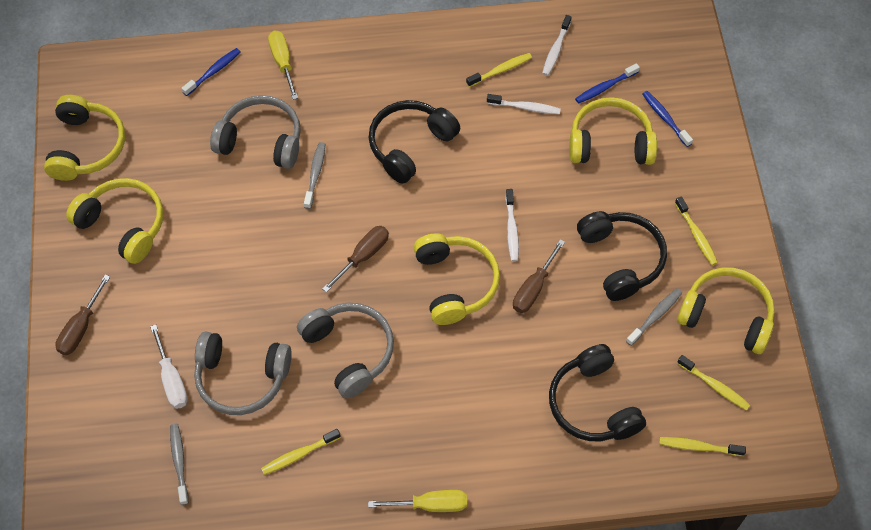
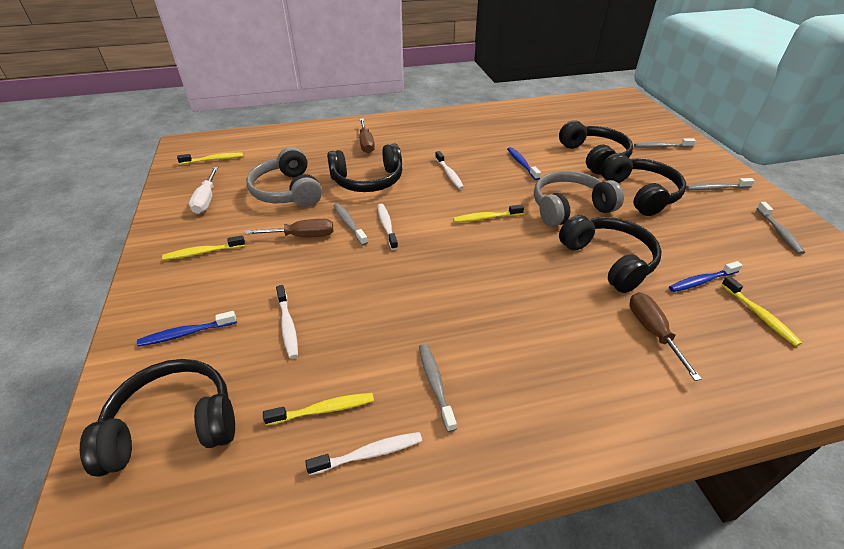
black headphones: 3 -> 5
grey headphones: 3 -> 2
grey toothbrush: 3 -> 5
white toothbrush: 3 -> 4
yellow headphones: 5 -> 0
yellow screwdriver: 2 -> 0

